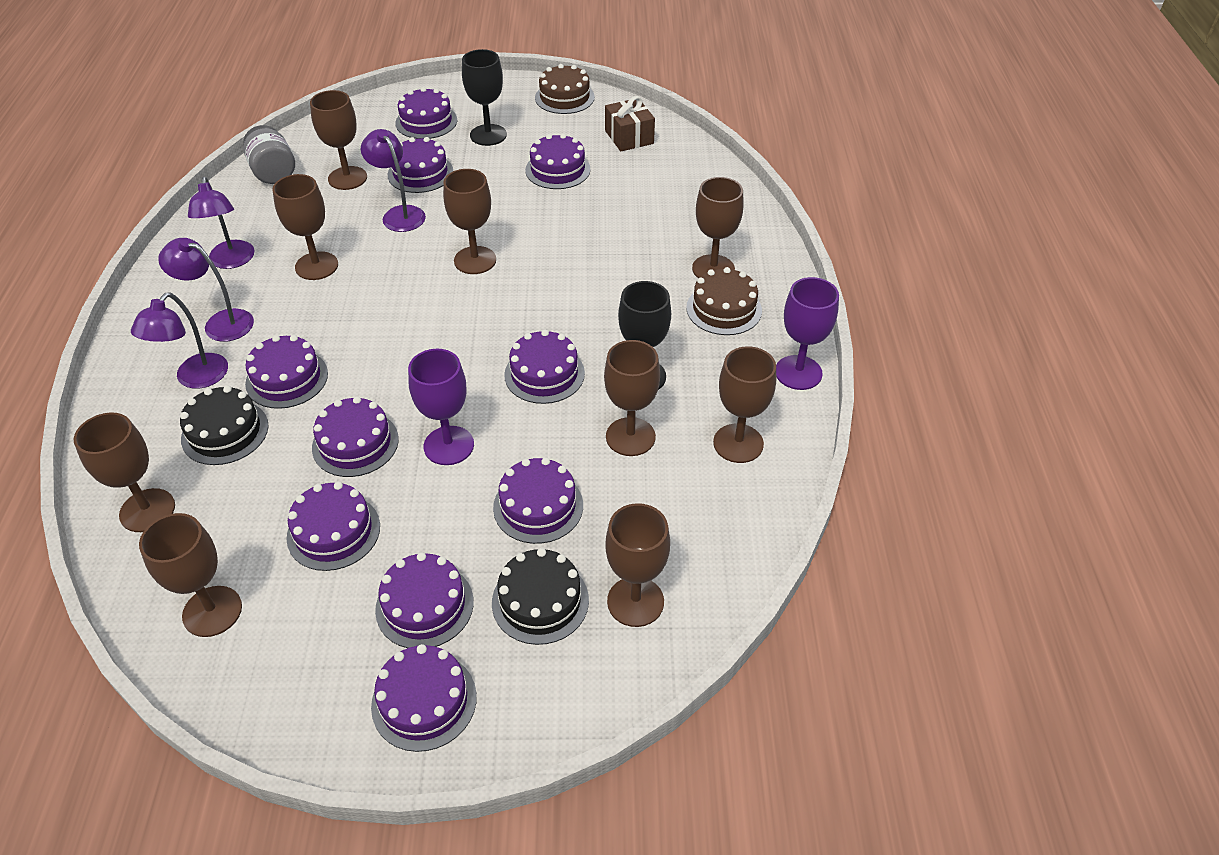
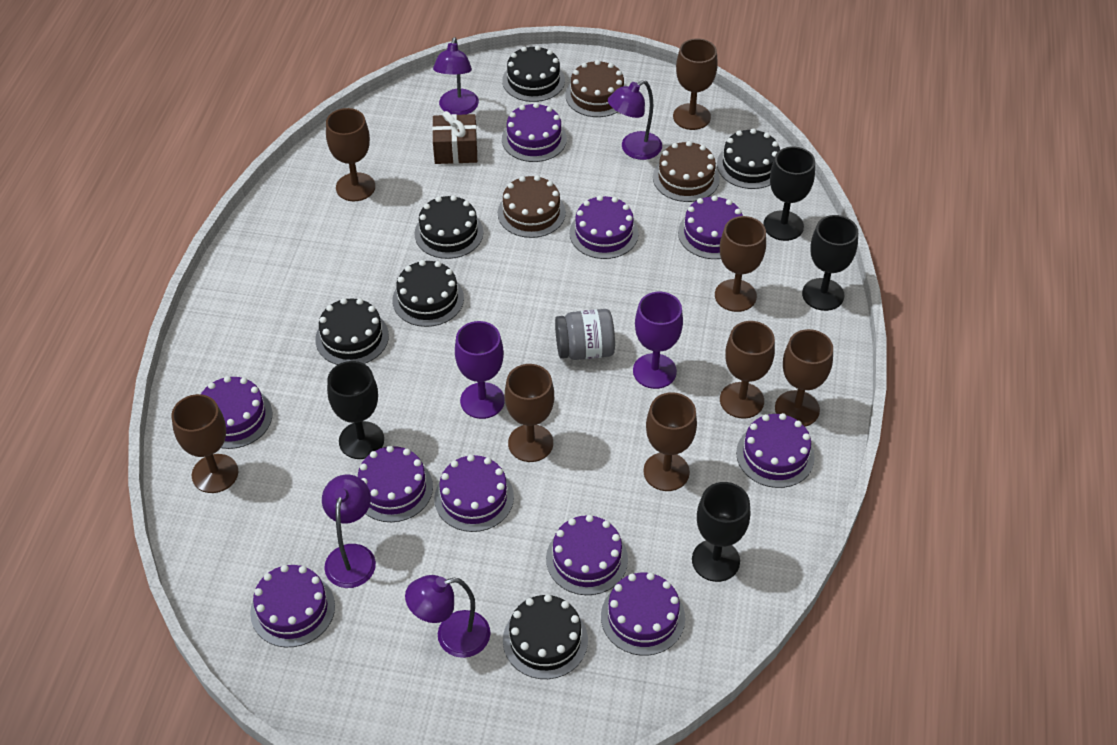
black cake: 2 -> 6
black goblet: 2 -> 4
brown cake: 2 -> 3
brown goblet: 9 -> 8

